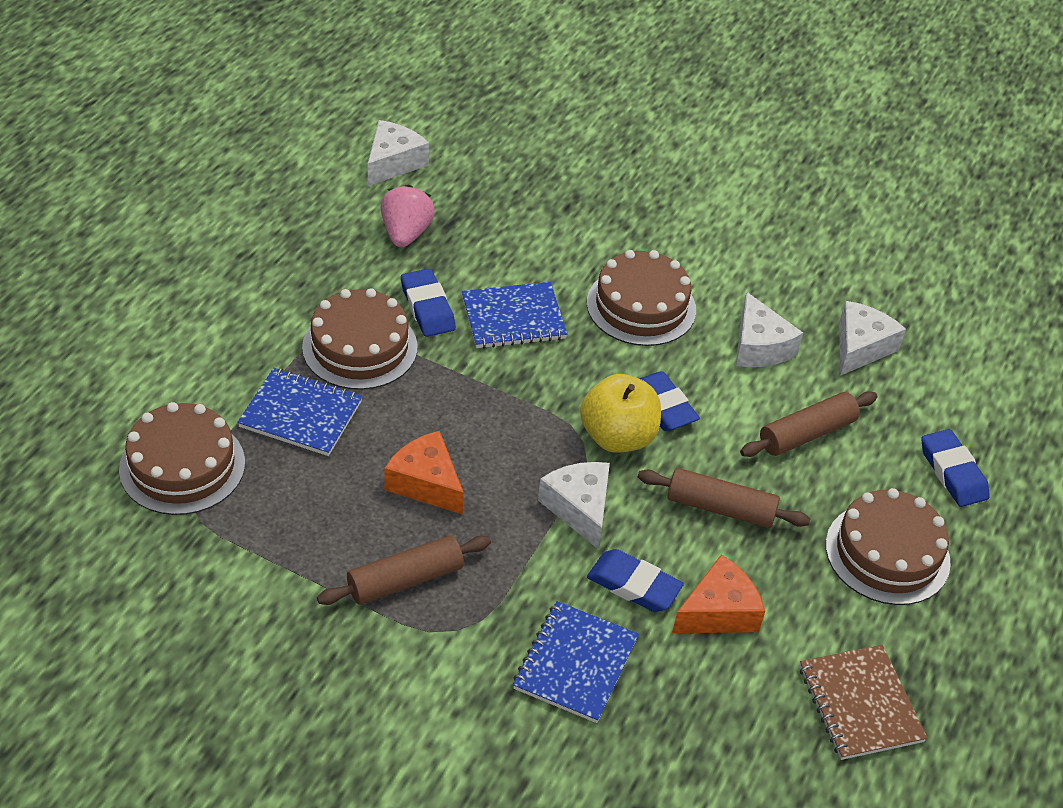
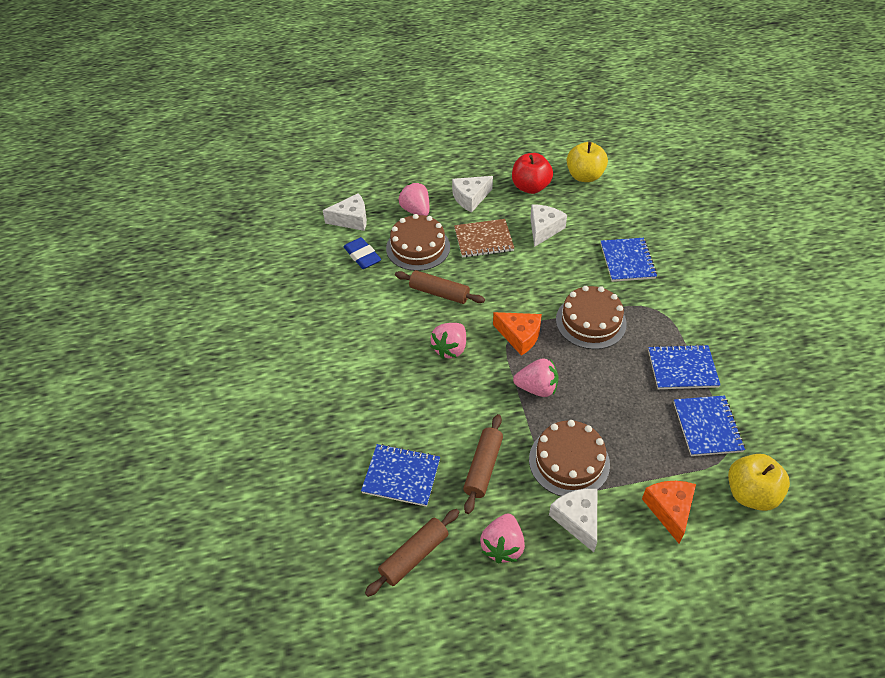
blue eraser: 4 -> 1
blue notebook: 3 -> 4
brown cake: 4 -> 3
pink strawberry: 1 -> 4
red apple: 0 -> 1
yellow apple: 1 -> 2

